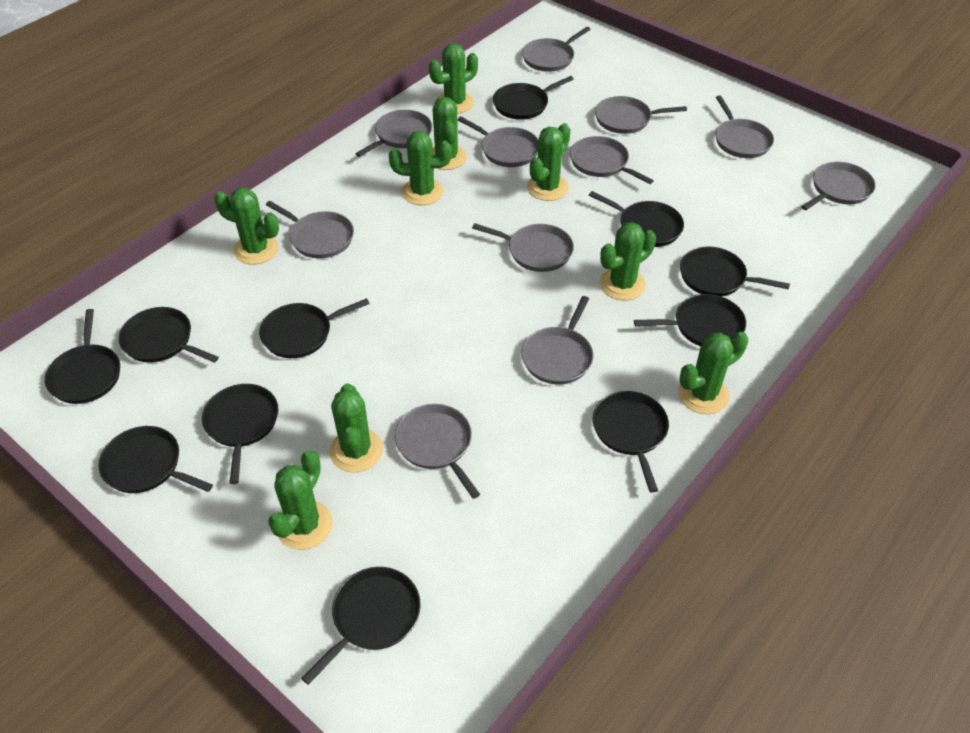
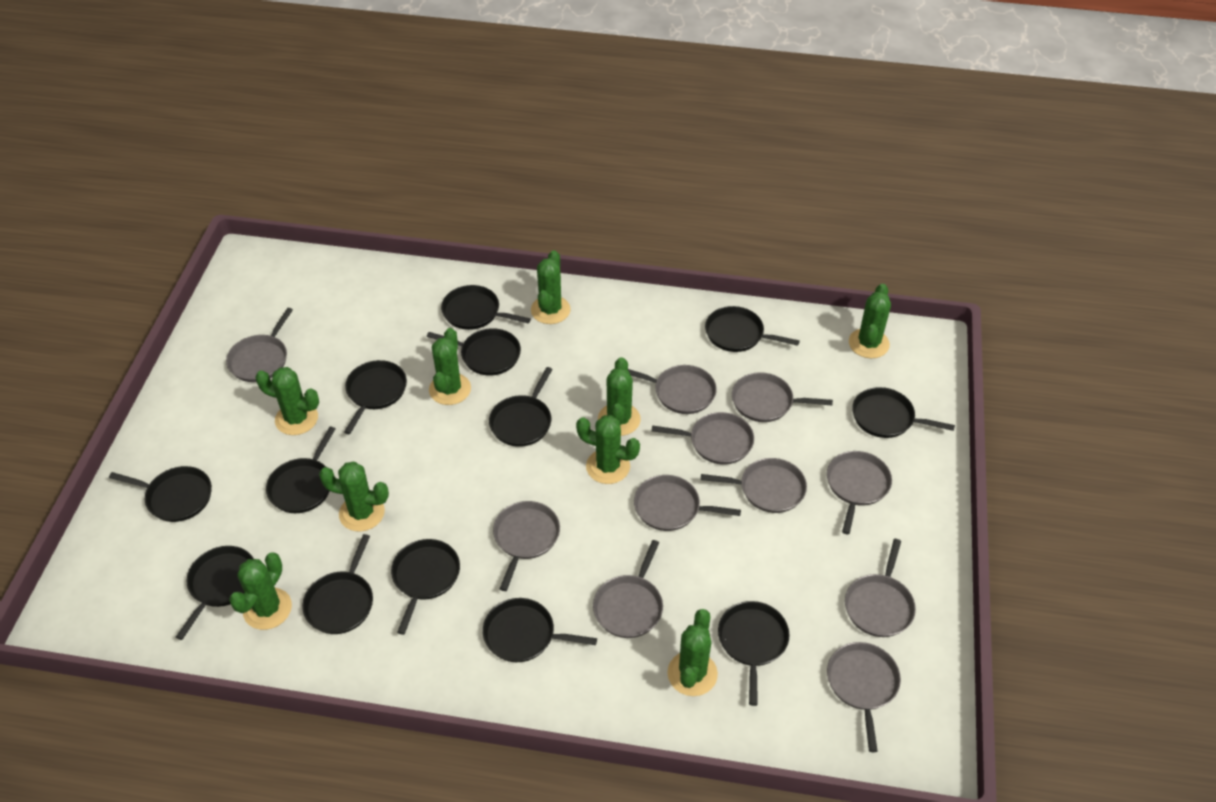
black pan: 11 -> 13

